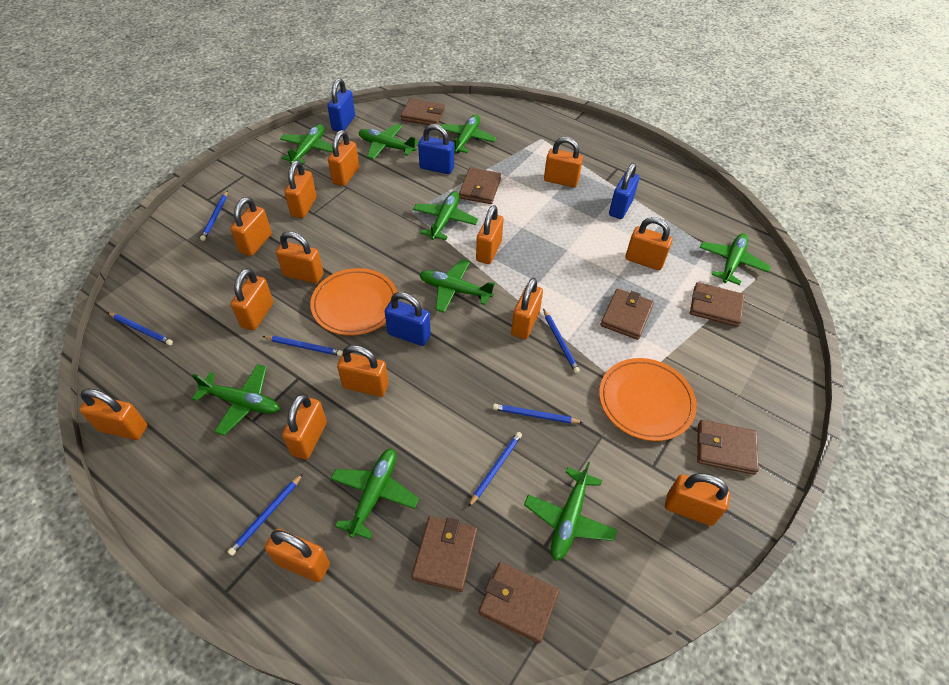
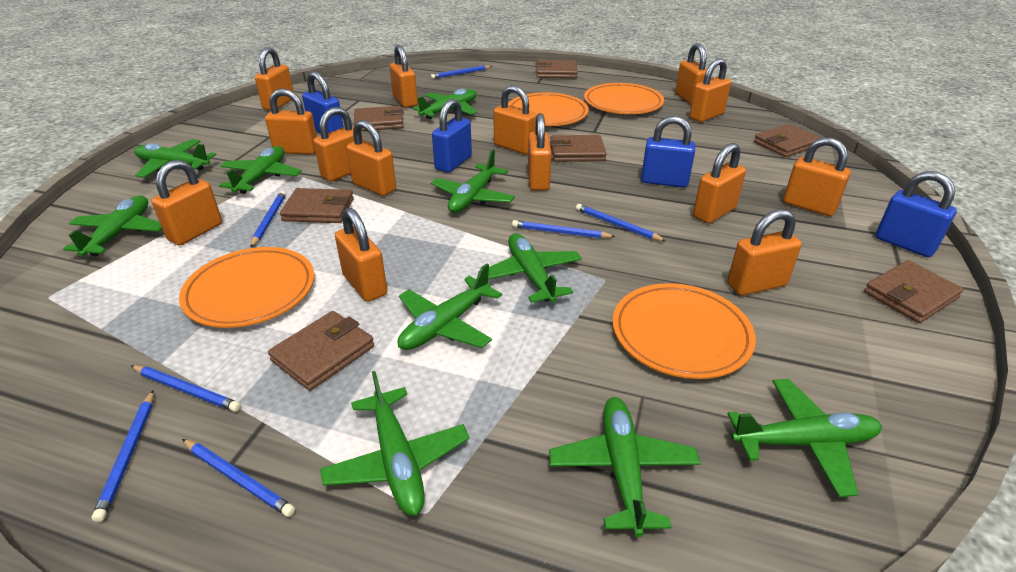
green plane: 9 -> 10
orange plate: 2 -> 4

